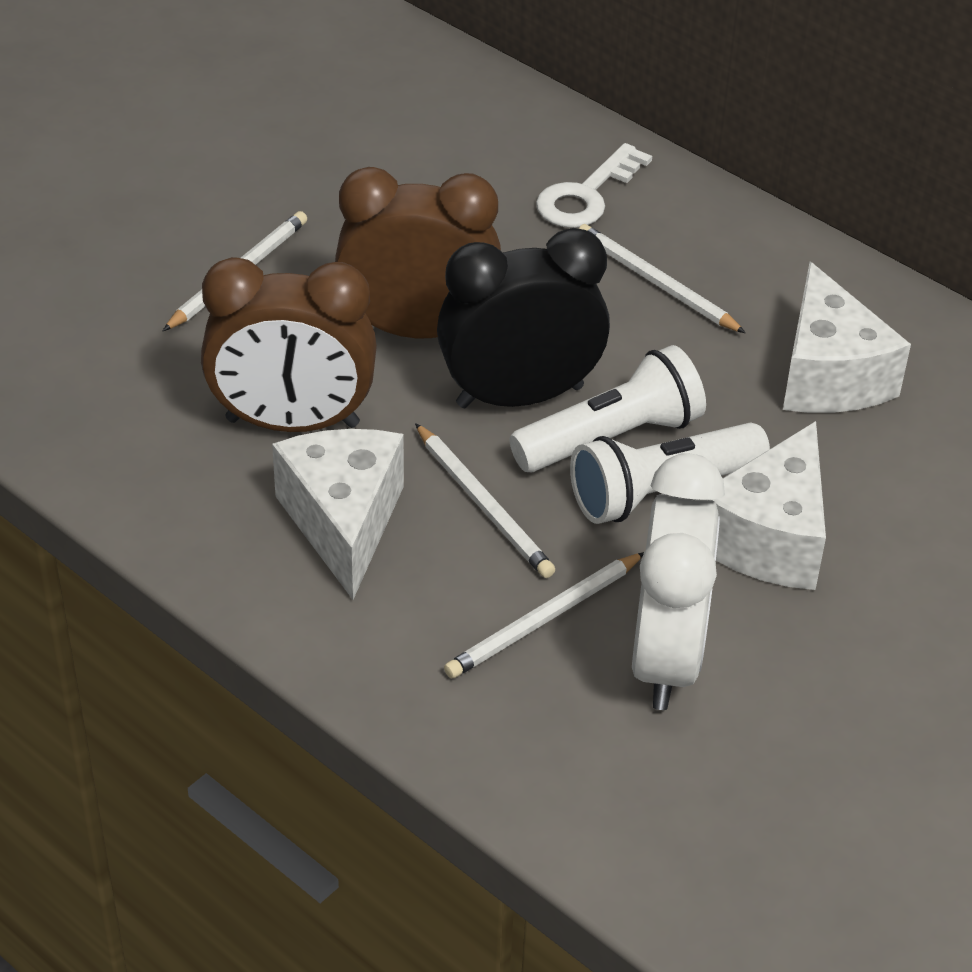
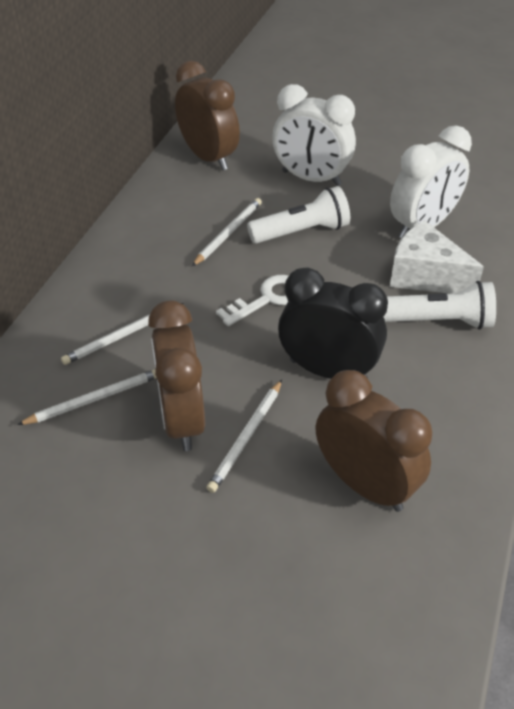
brown clock: 2 -> 3
white cheese: 3 -> 1
white clock: 1 -> 2

